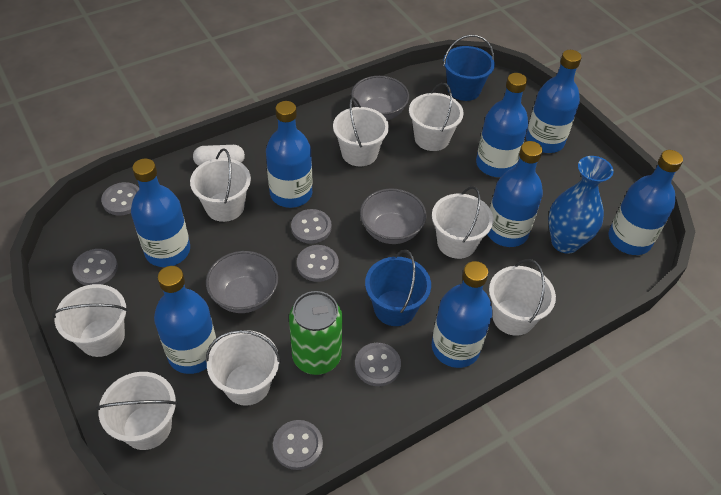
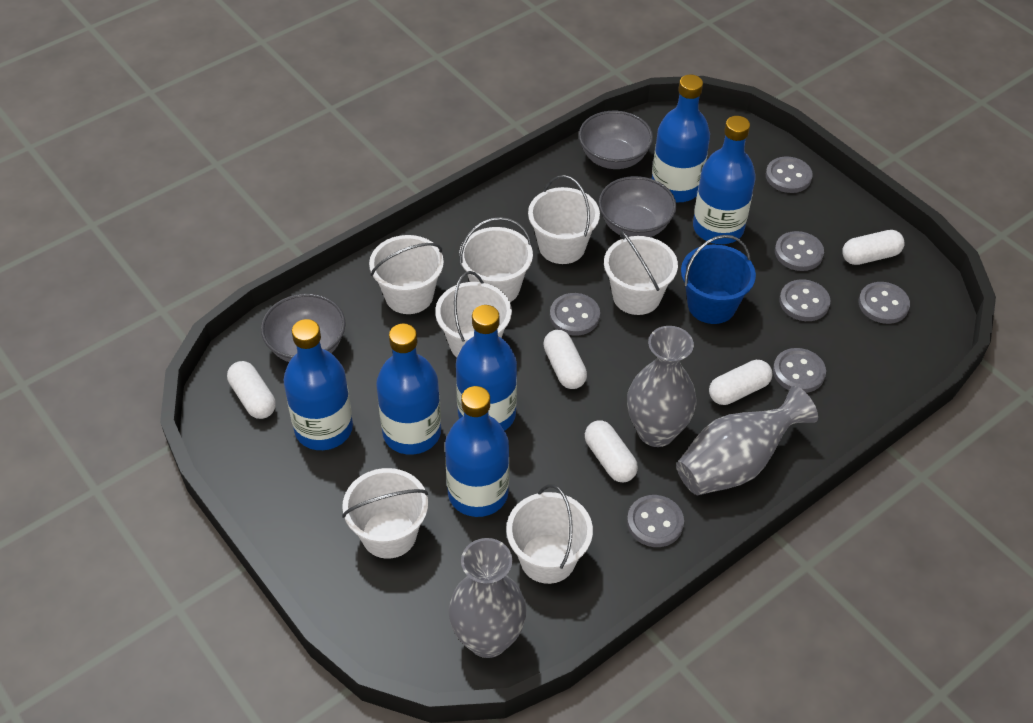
blue bottle: 8 -> 6
blue bucket: 2 -> 1
blue vase: 1 -> 0
green can: 1 -> 0
grey button: 6 -> 7
grey vase: 0 -> 3
white bucket: 8 -> 7
white capsule: 1 -> 5

